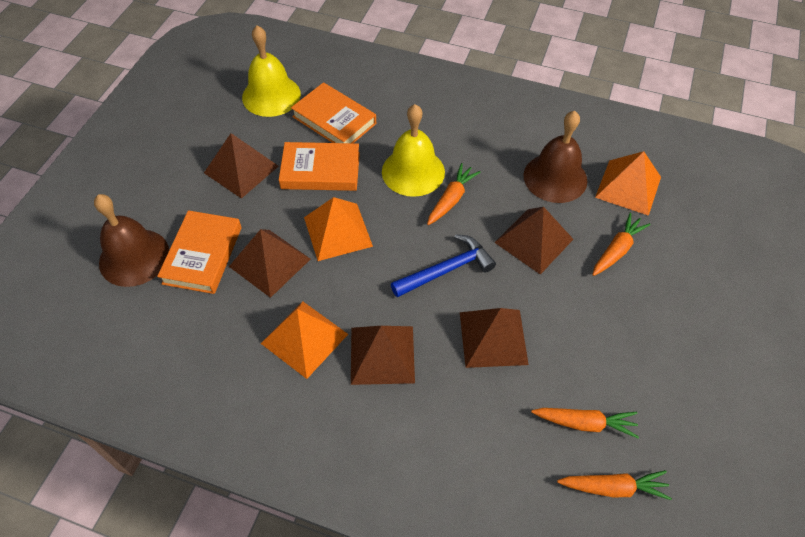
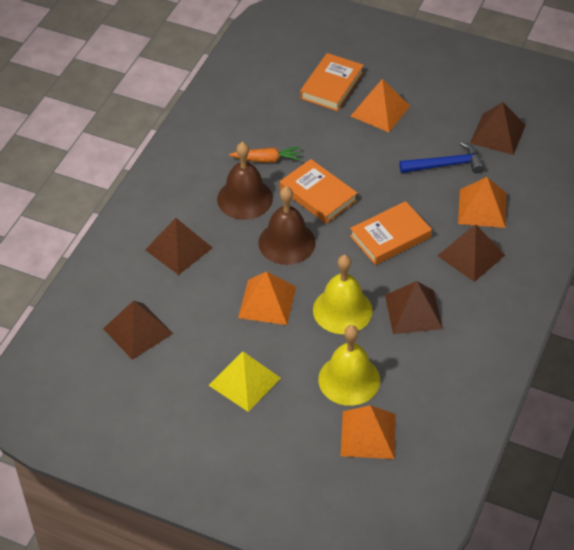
orange carrot: 4 -> 1
orange pyramid: 3 -> 4
yellow pyramid: 0 -> 1

